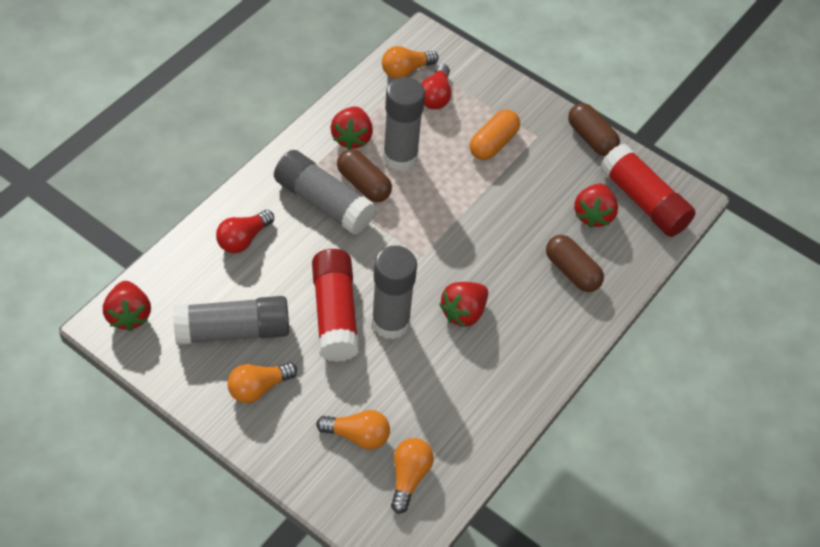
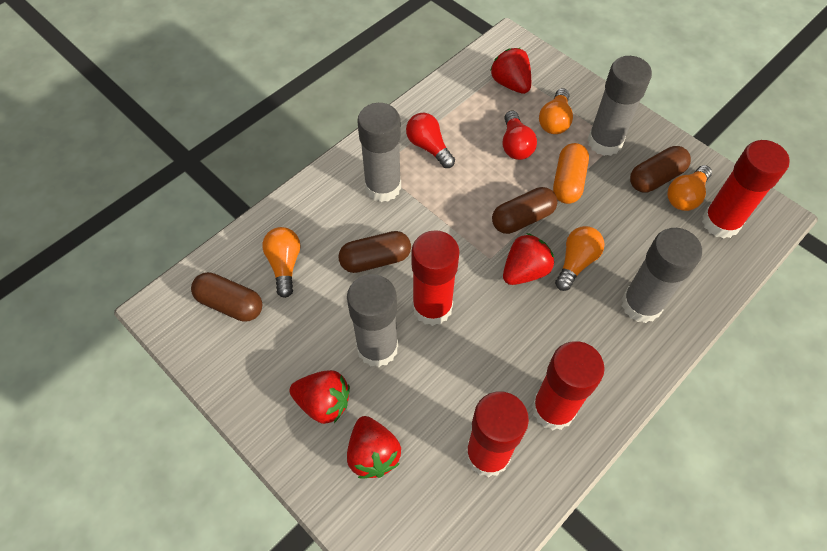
brown capsule: 3 -> 4
red glue stick: 2 -> 4

